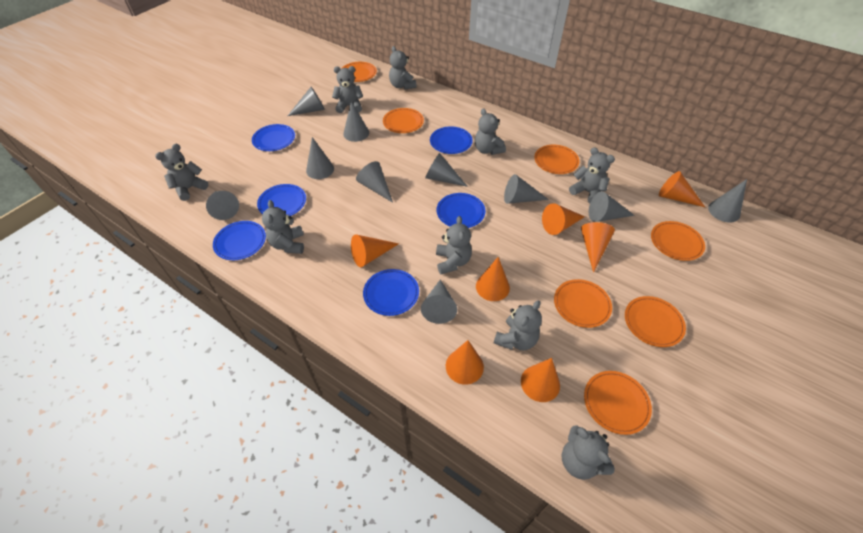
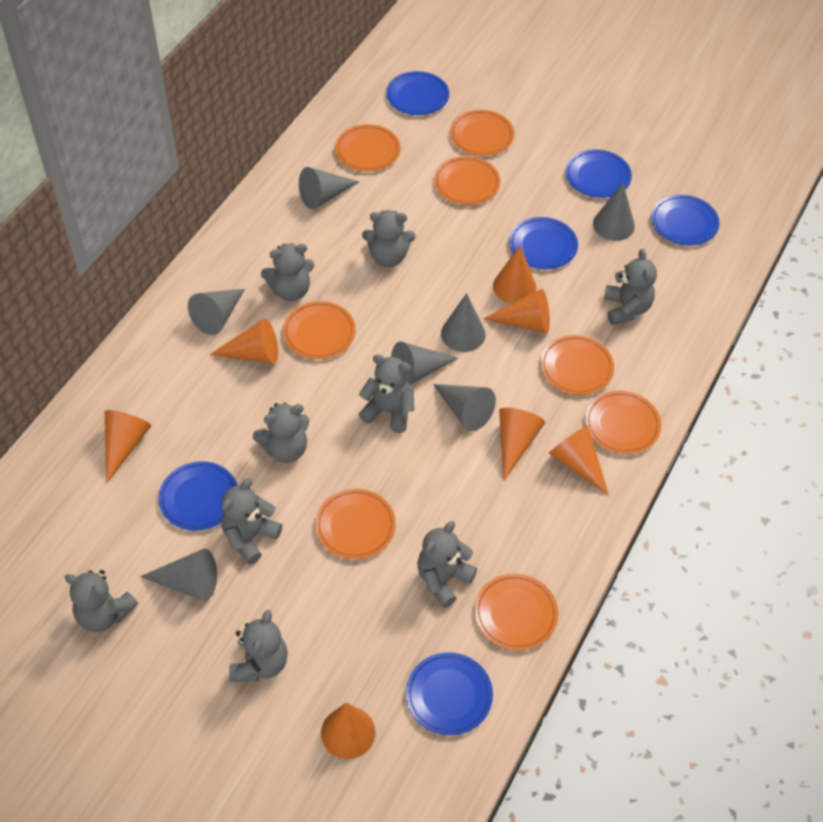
grey cone: 10 -> 7
orange plate: 7 -> 8

